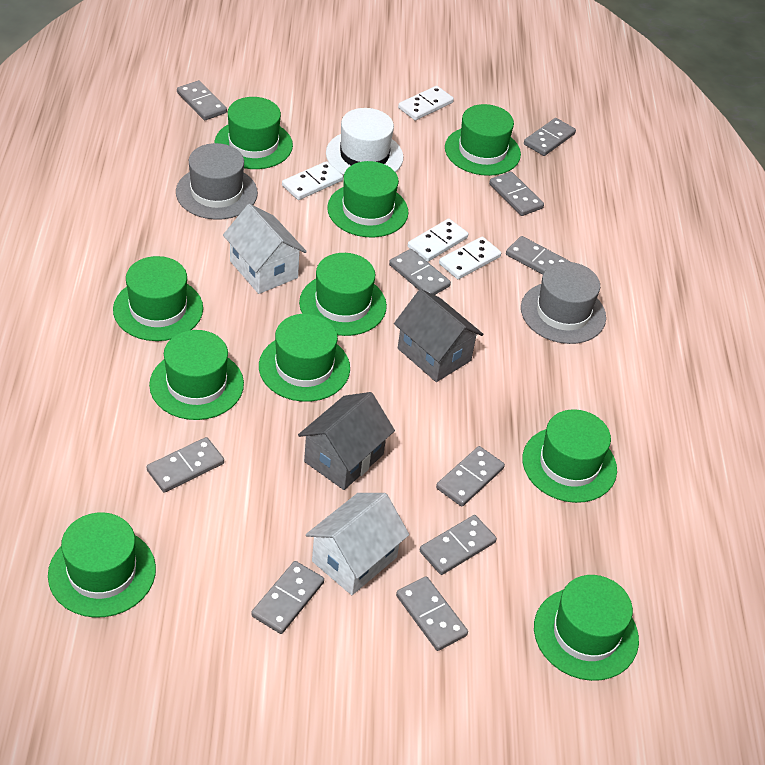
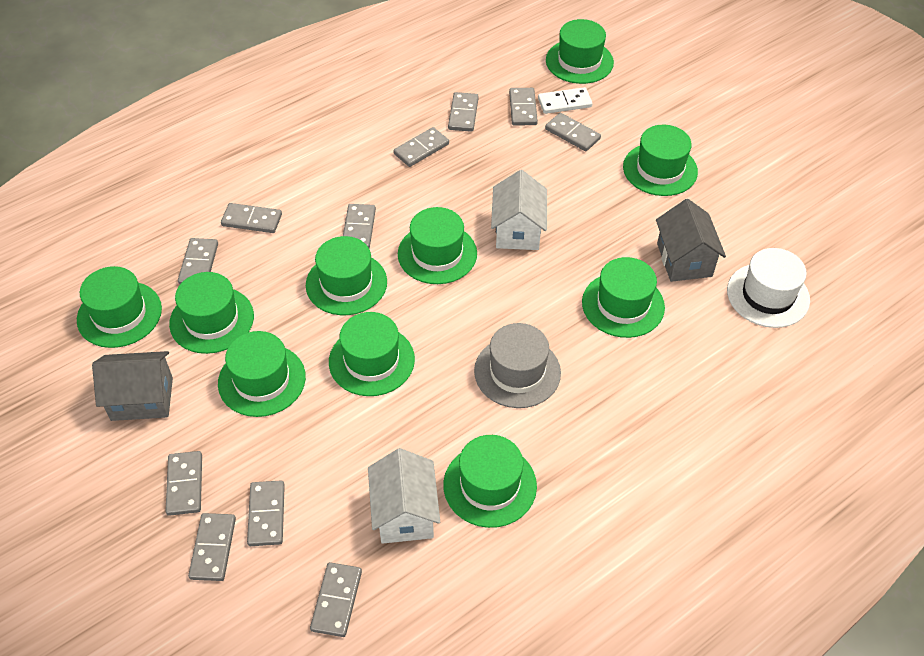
grey domino: 10 -> 11
grey hat: 2 -> 1
white domino: 4 -> 1

